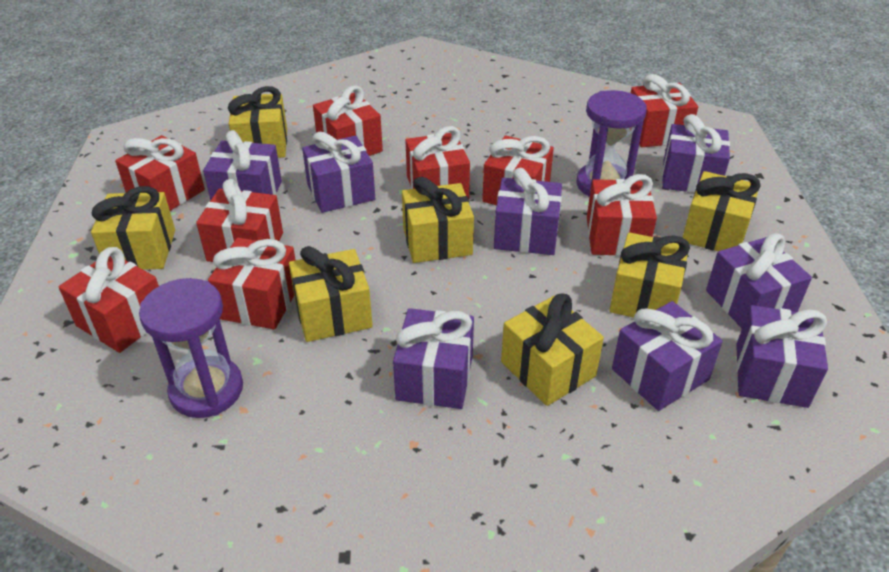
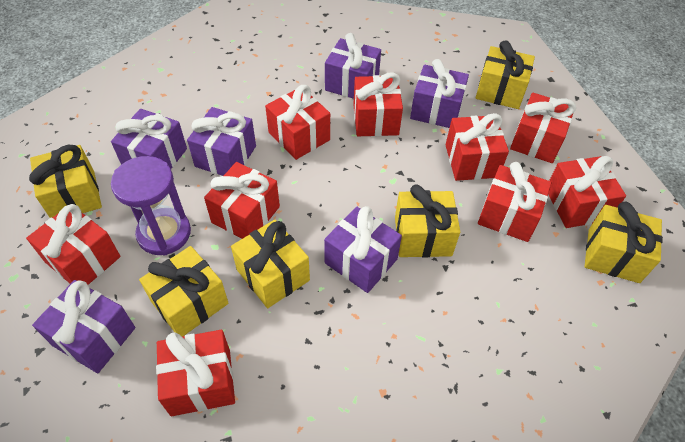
purple gift: 8 -> 6
purple hourglass: 2 -> 1
yellow gift: 7 -> 6

